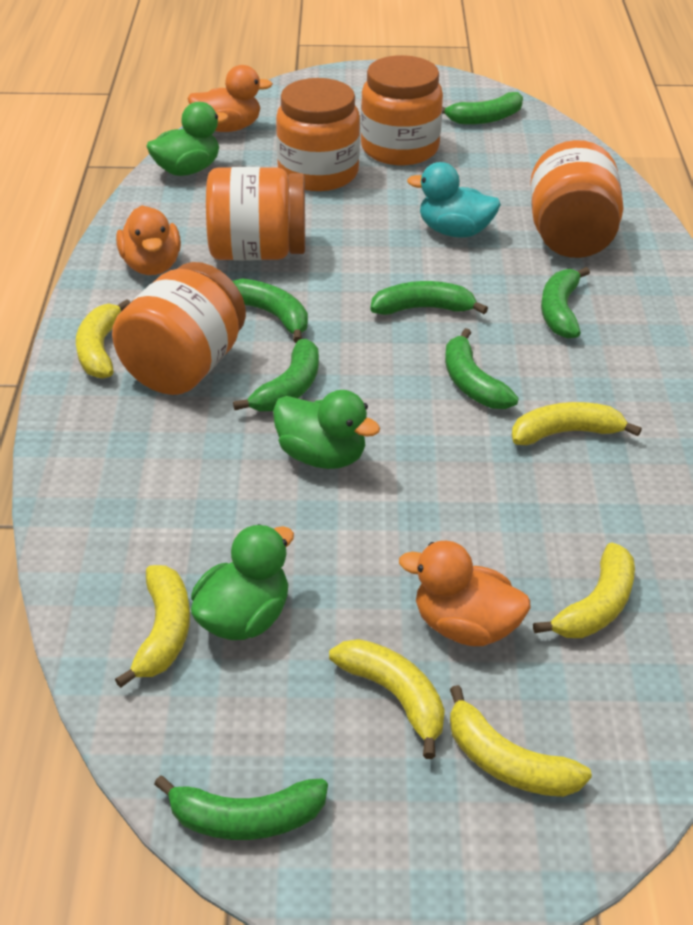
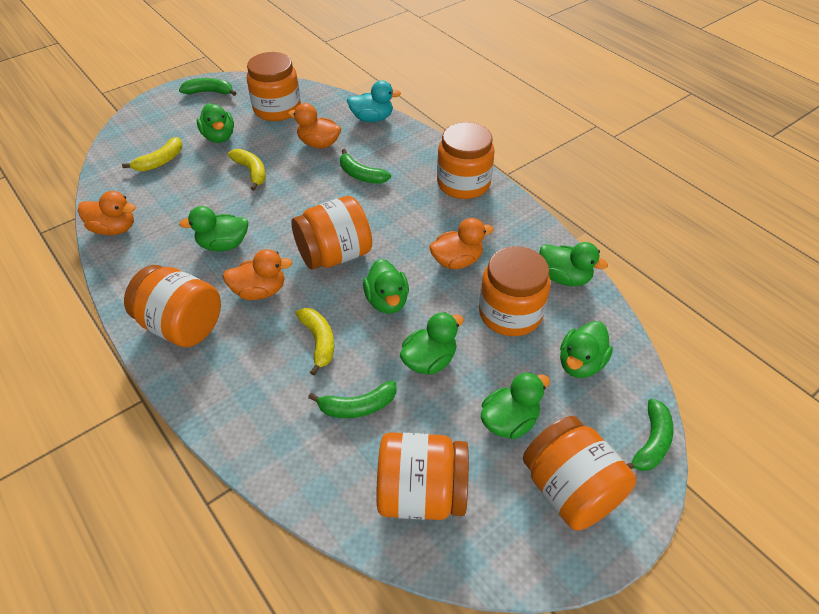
green banana: 7 -> 4
green duck: 3 -> 7
orange duck: 3 -> 4
orange jar: 5 -> 7
yellow banana: 6 -> 3

